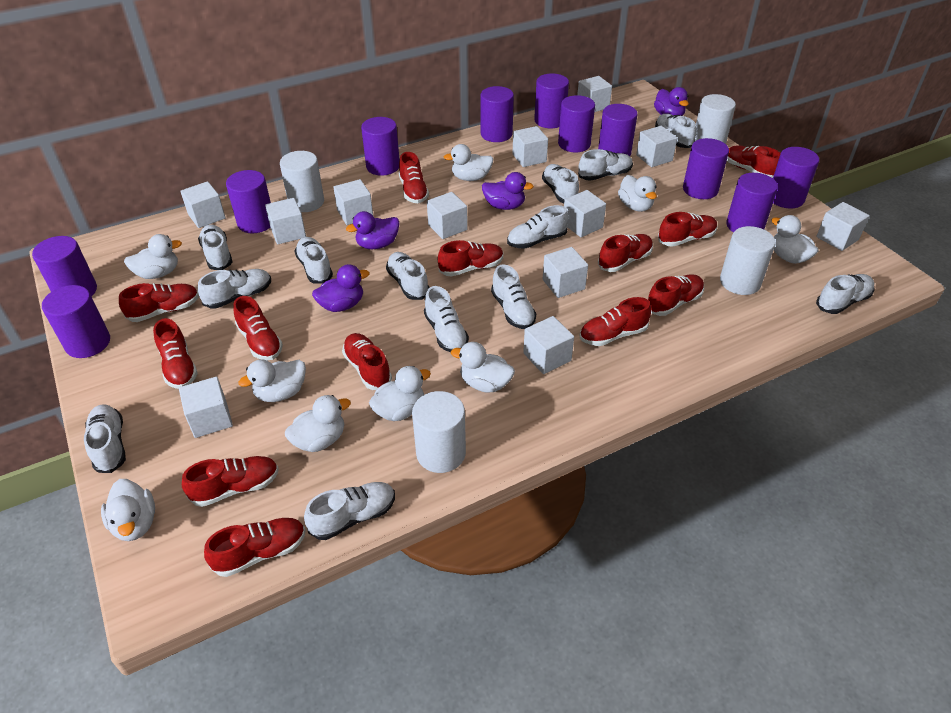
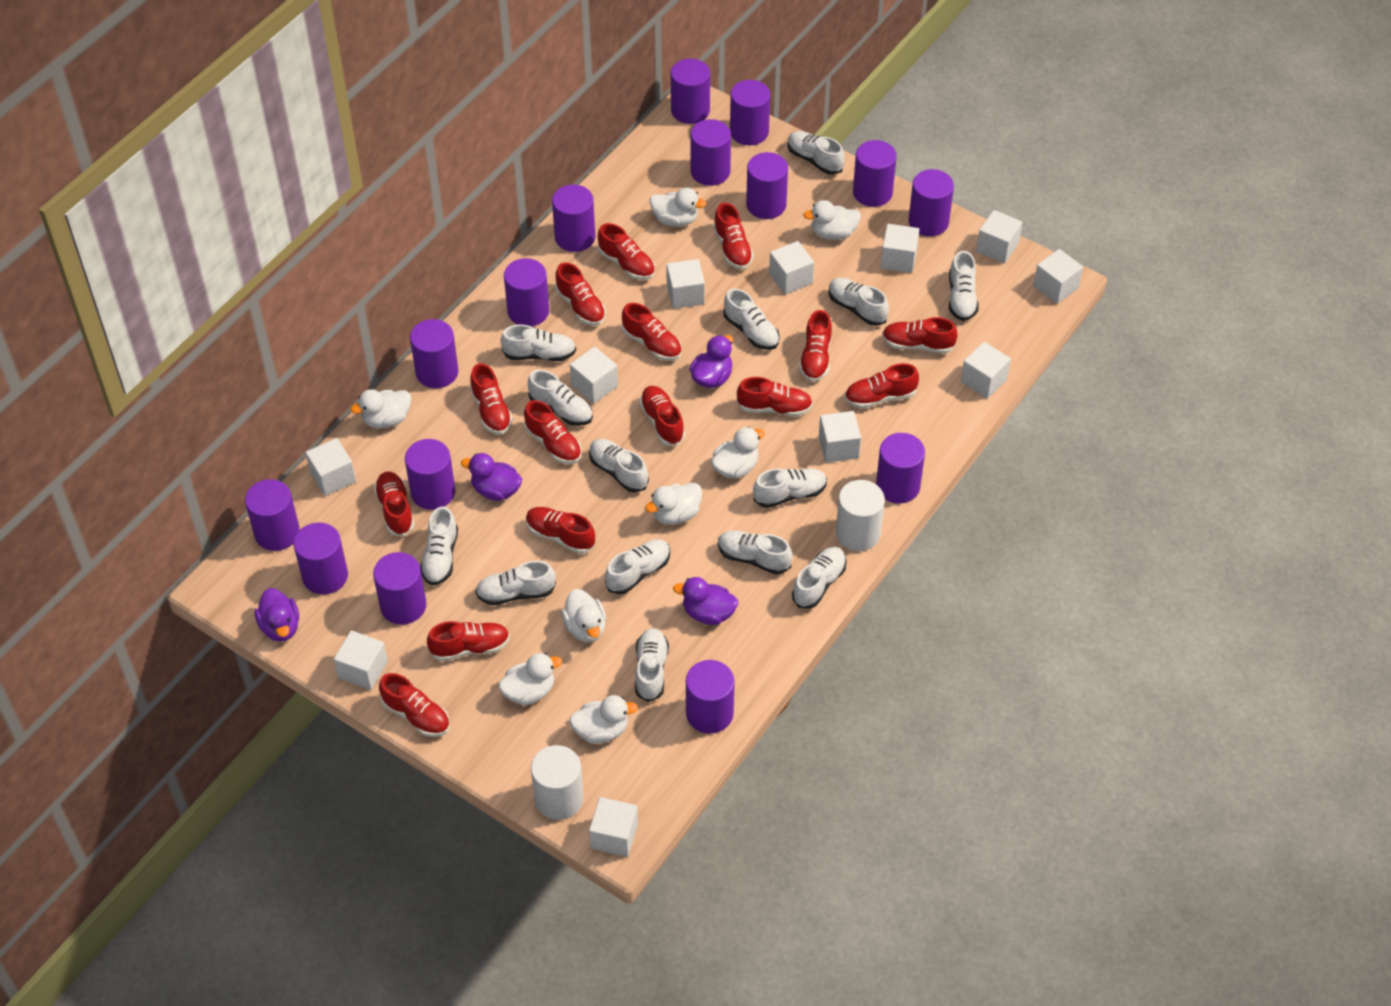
purple cylinder: 11 -> 15
red shoe: 13 -> 15
white cube: 12 -> 11
white cylinder: 4 -> 2
white duck: 9 -> 8
white shoe: 13 -> 14

